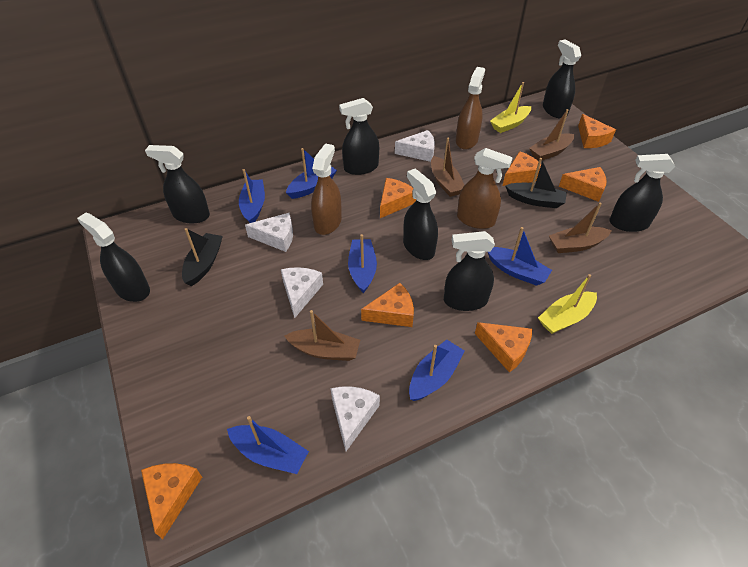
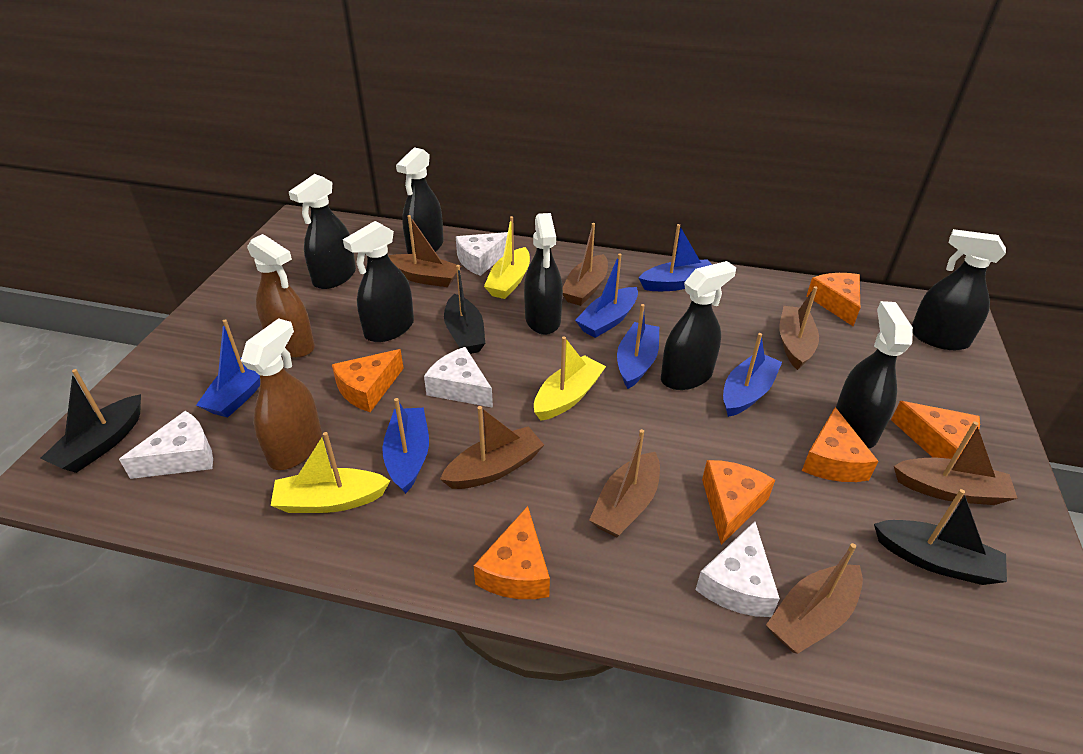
black boat: 2 -> 3
brown boat: 4 -> 7
brown spray bottle: 3 -> 2
orange cheese: 7 -> 6
yellow boat: 2 -> 3

